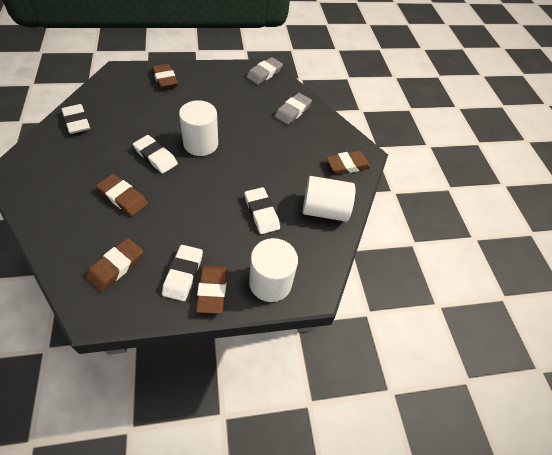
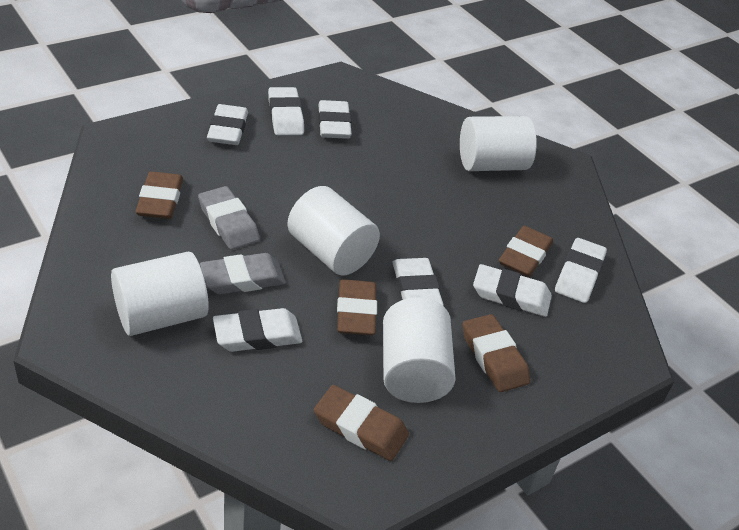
white cylinder: 3 -> 4
white eraser: 4 -> 7

